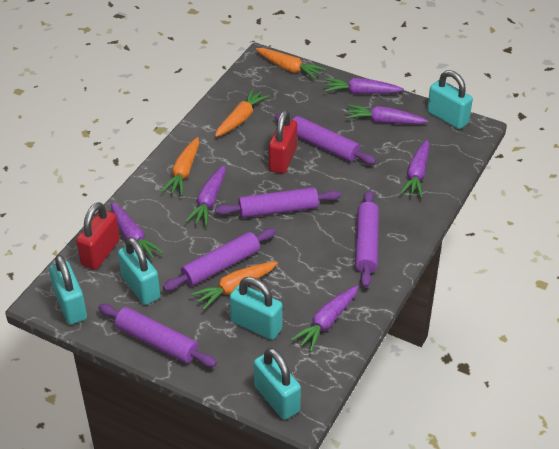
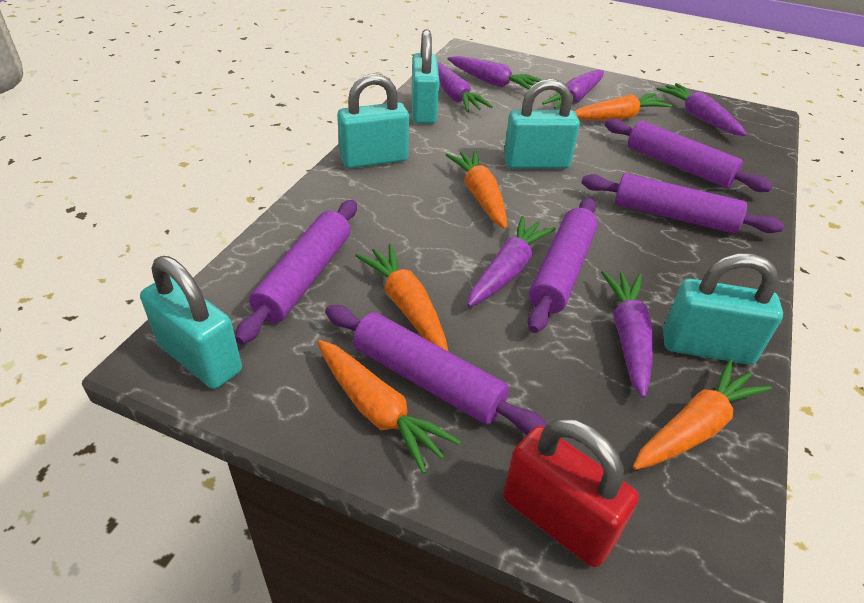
orange carrot: 4 -> 5
red padlock: 2 -> 1

